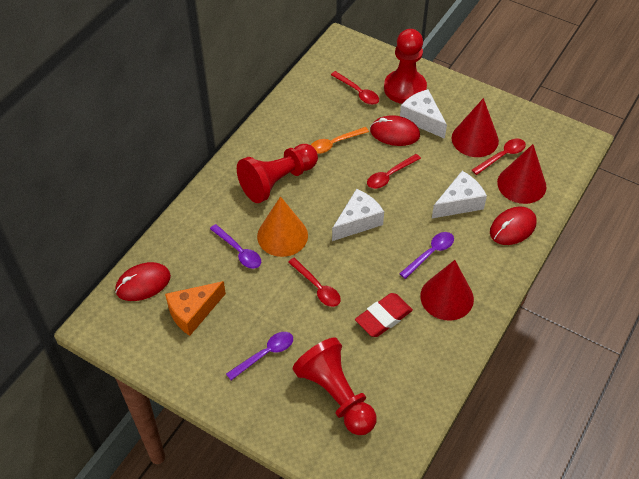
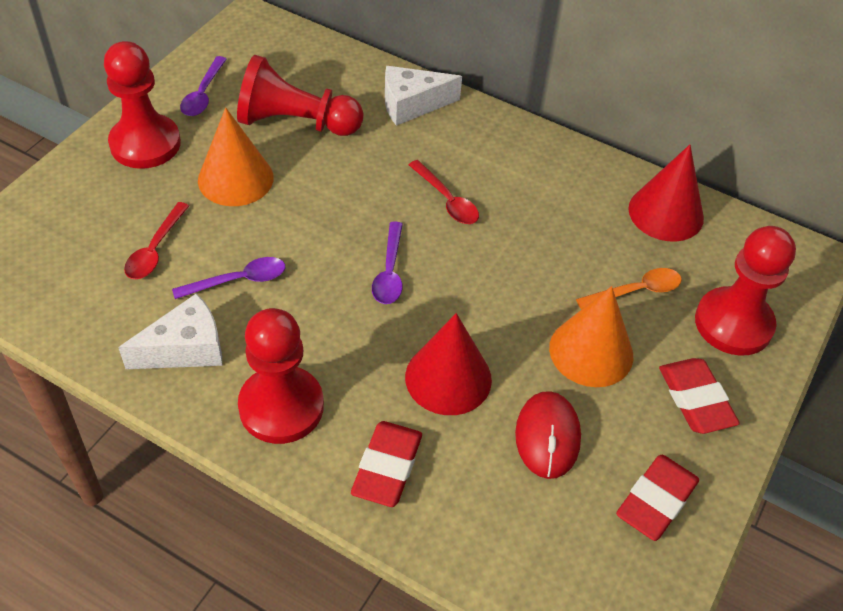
orange cheese: 1 -> 0
orange cone: 1 -> 2
red cone: 3 -> 2
red eraser: 1 -> 3
red mouse: 3 -> 1
red pawn: 3 -> 4
red spoon: 4 -> 2
white cheese: 3 -> 2

